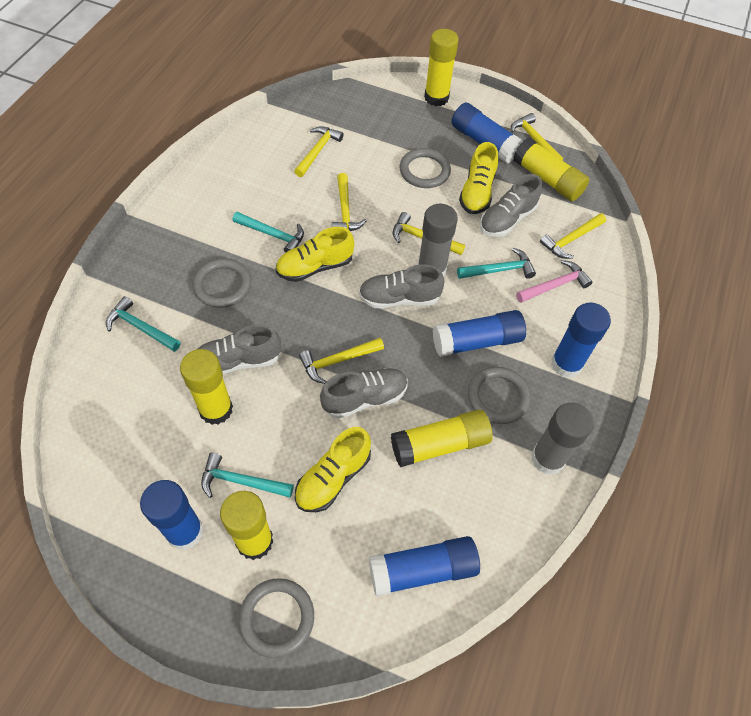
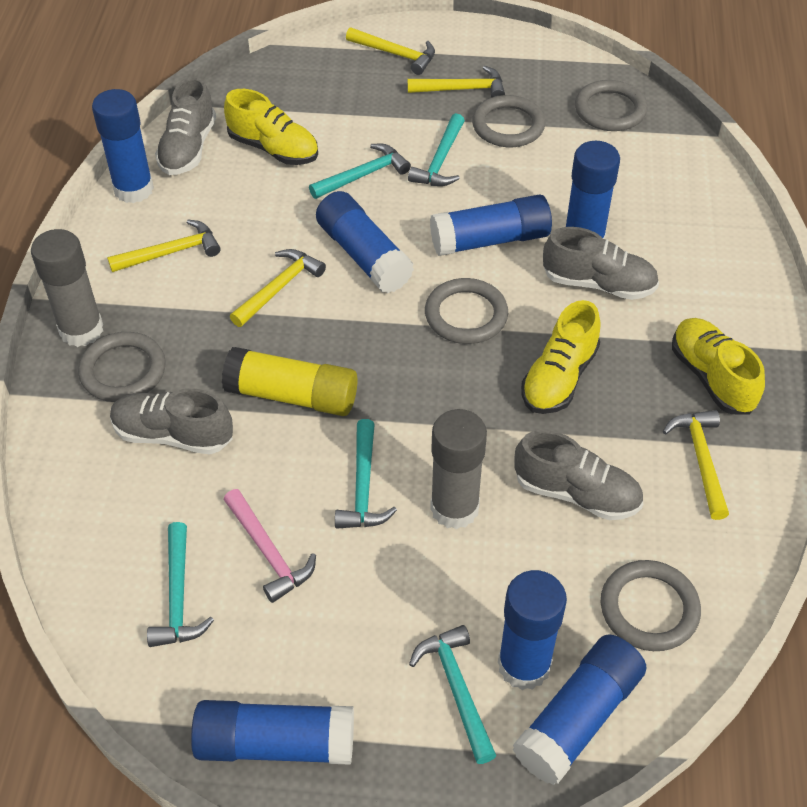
blue glue stick: 5 -> 7
grey ring: 4 -> 5
turquoise hammer: 4 -> 5
yellow glue stick: 5 -> 1
yellow hammer: 6 -> 5

